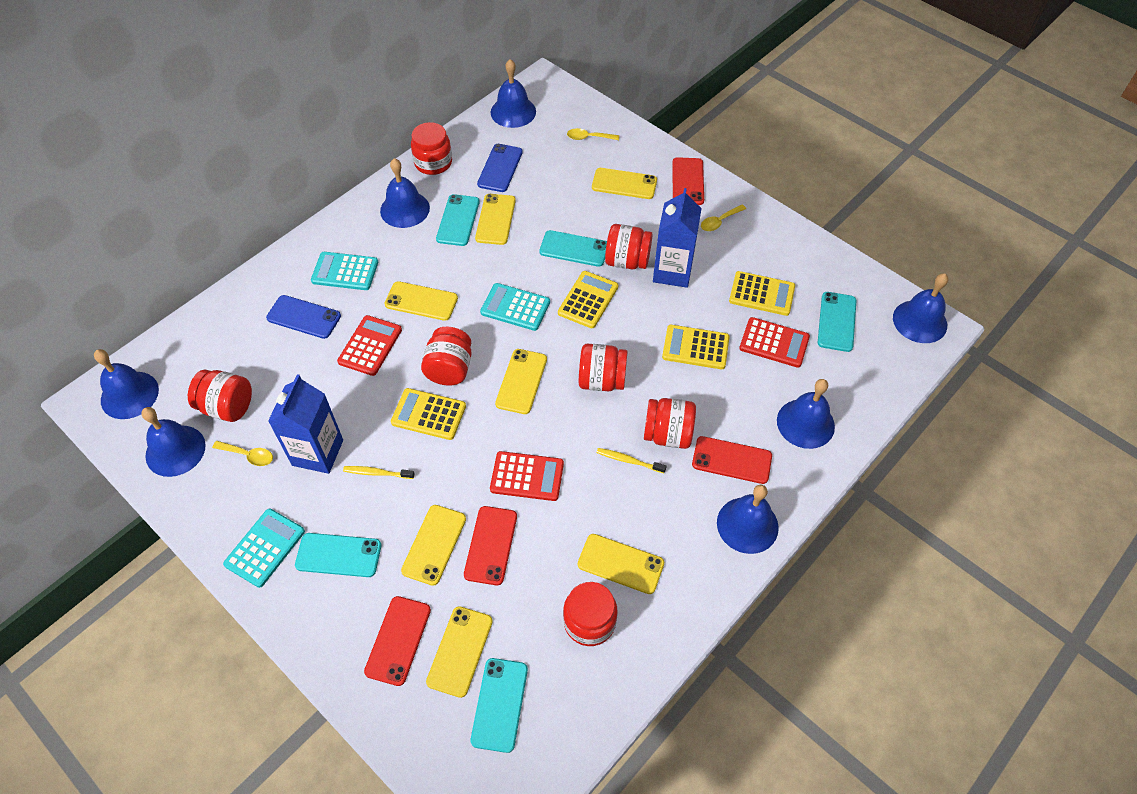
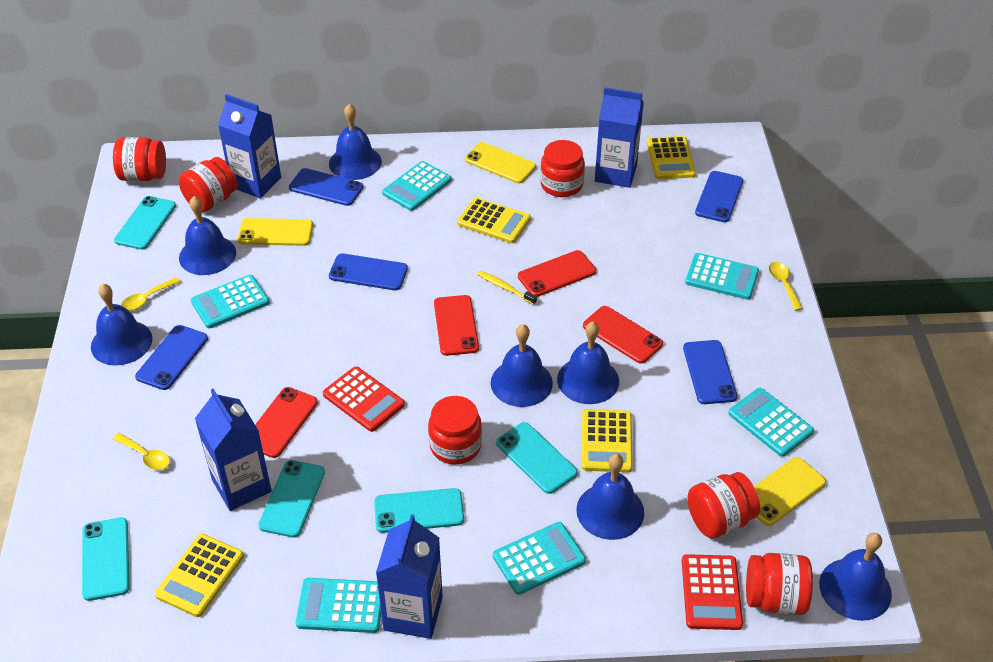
blue carton: 2 -> 4
blue phone: 2 -> 5
red calculator: 3 -> 2
red jar: 7 -> 6
turquoise calculator: 3 -> 6
yellow phone: 7 -> 3
yellow toothbrush: 2 -> 1

